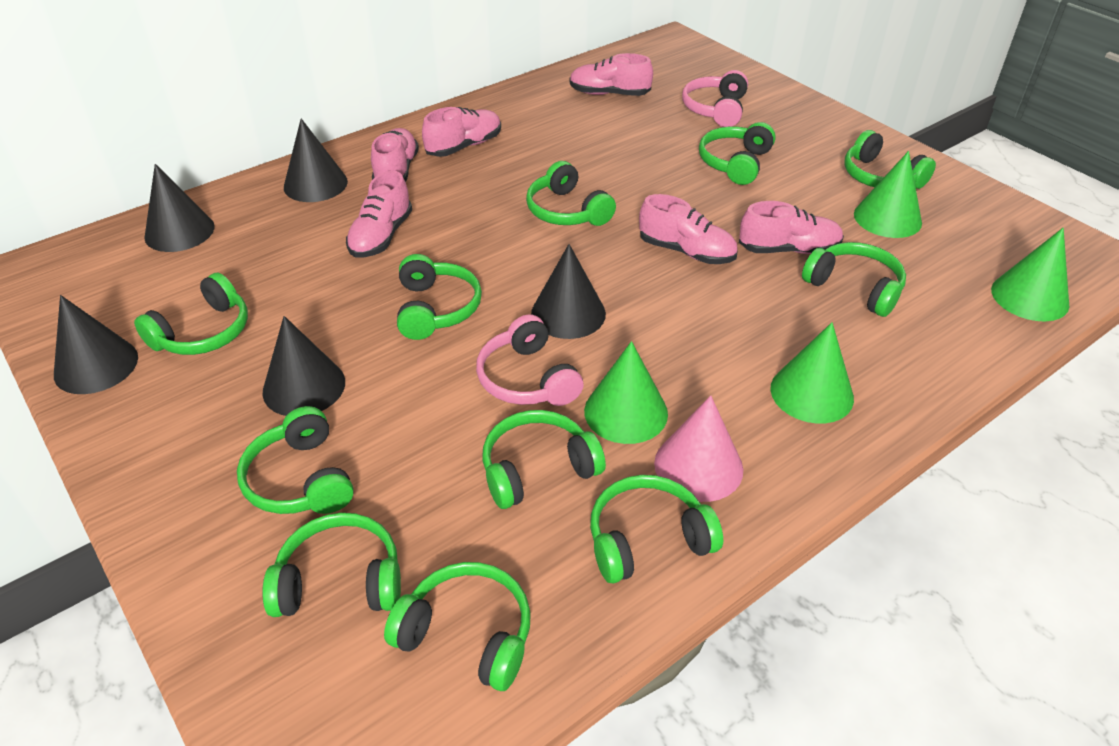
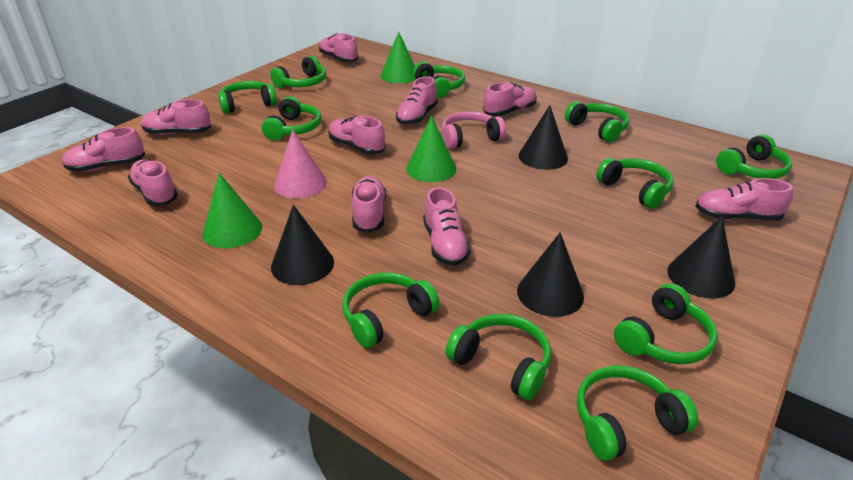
black cone: 5 -> 4
green cone: 4 -> 3
pink headphones: 2 -> 1
pink shoe: 6 -> 10

